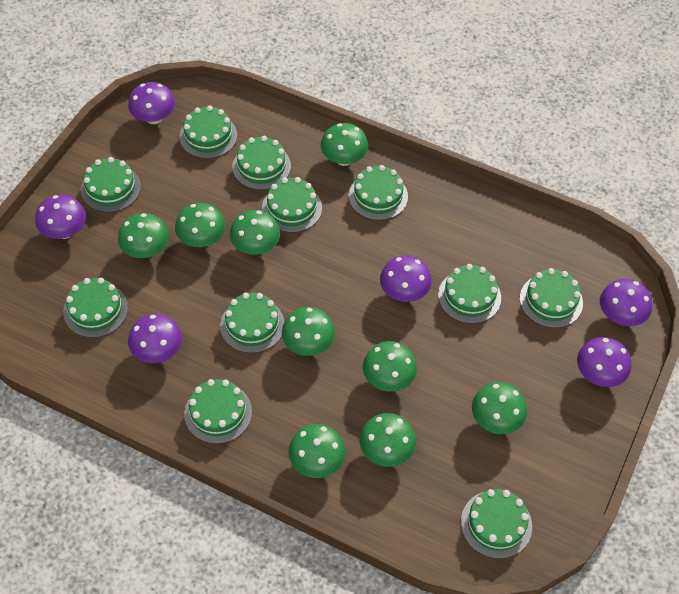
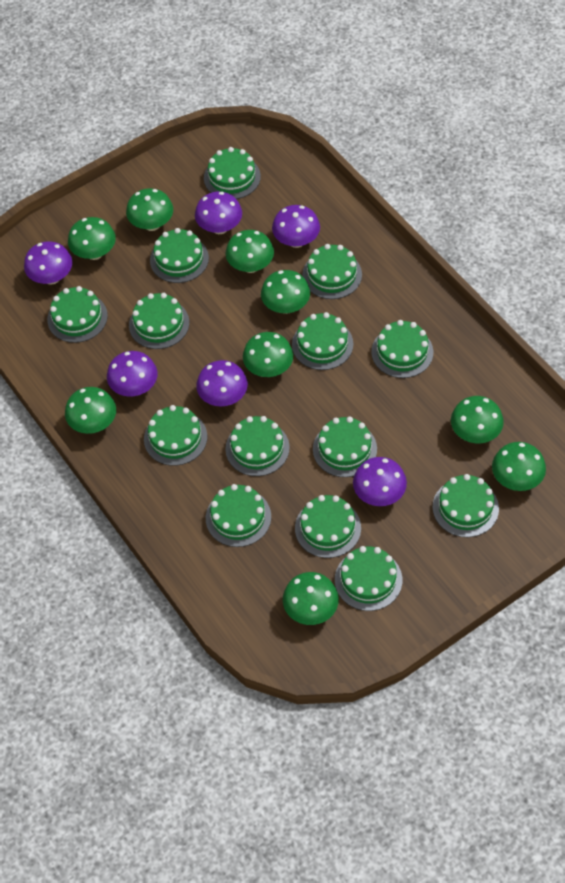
green cake: 11 -> 14

